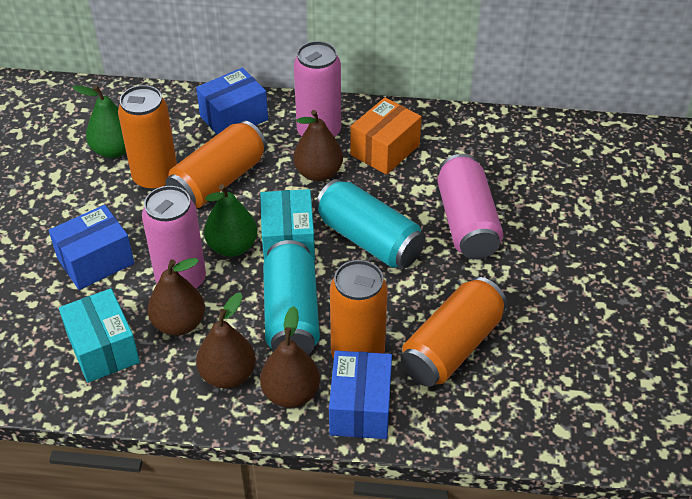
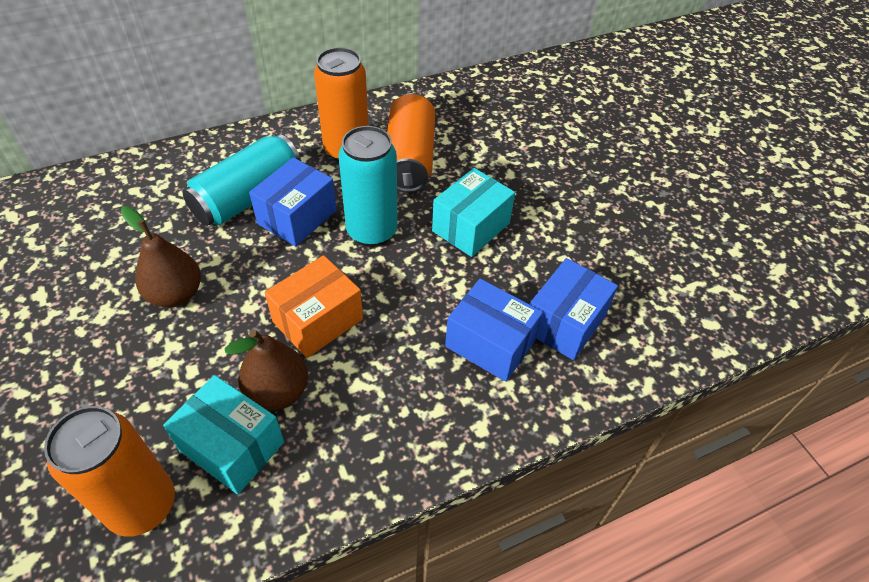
brown pear: 4 -> 2
green pear: 2 -> 0
orange can: 4 -> 3
pink can: 3 -> 0

